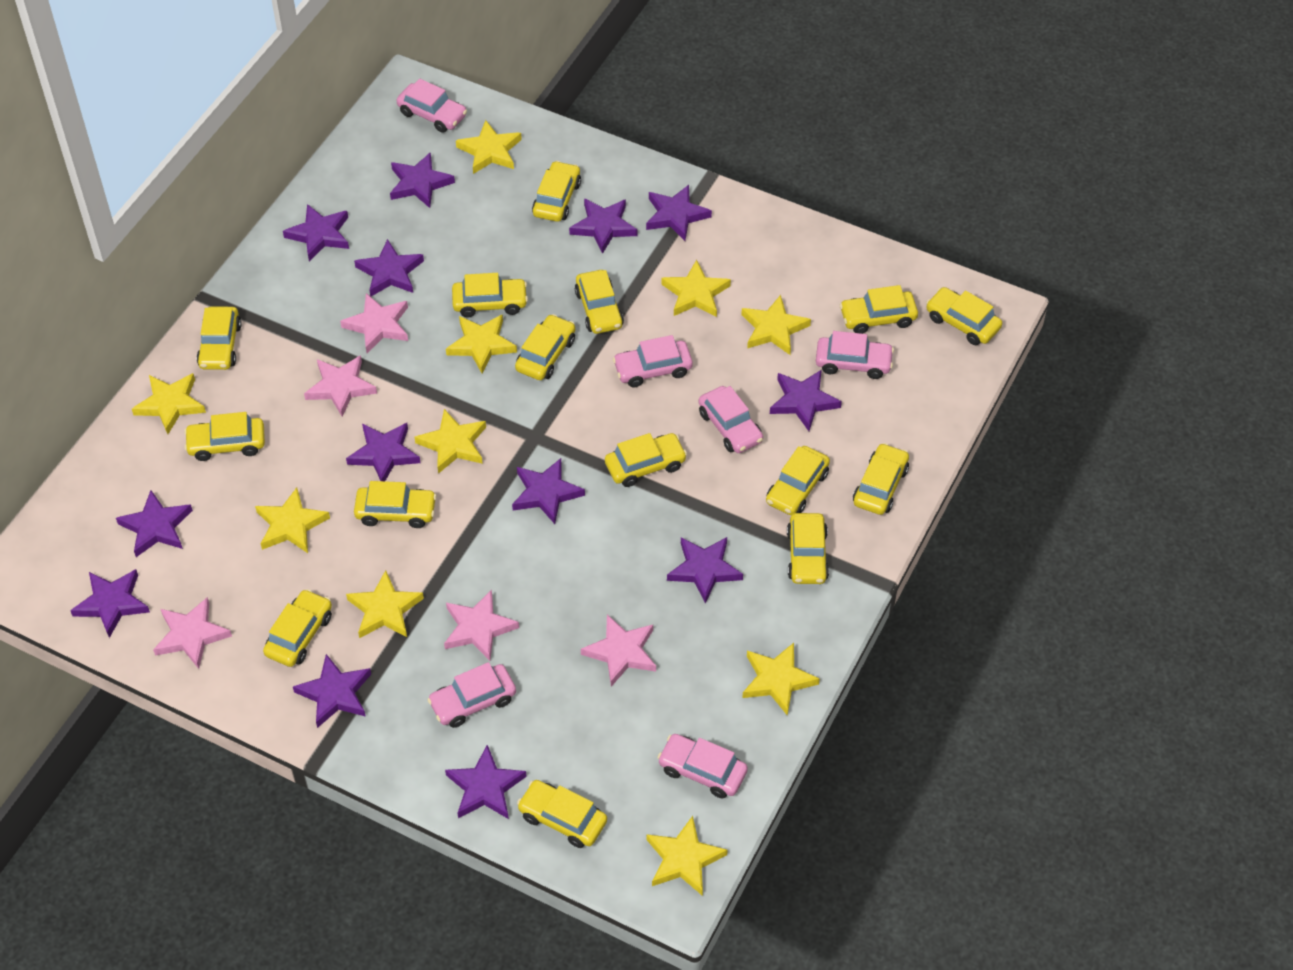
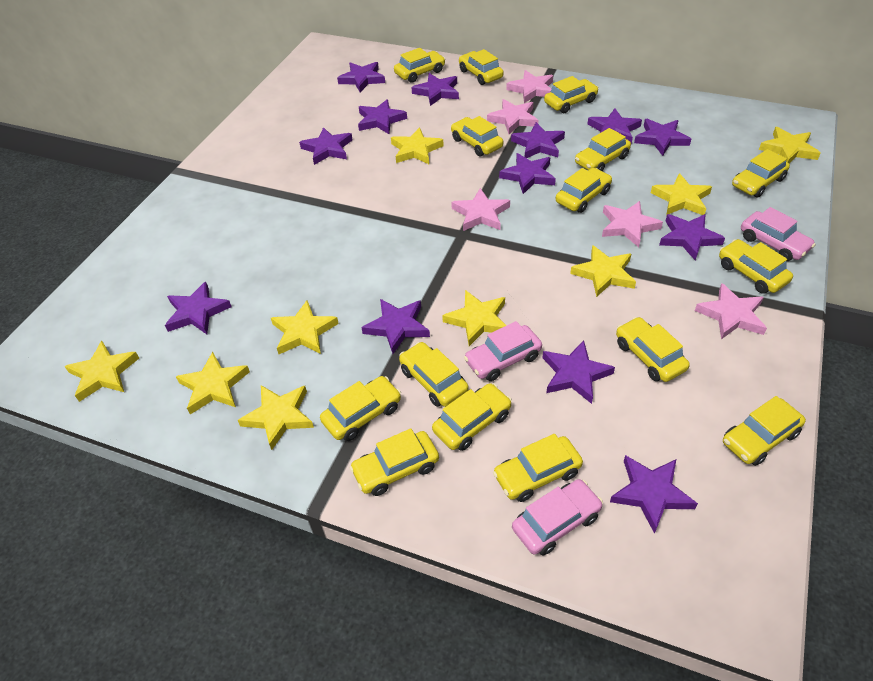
pink car: 6 -> 3
yellow star: 10 -> 9

